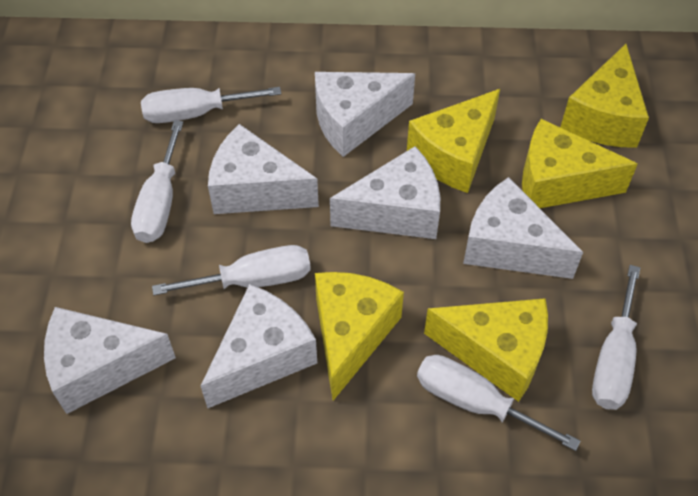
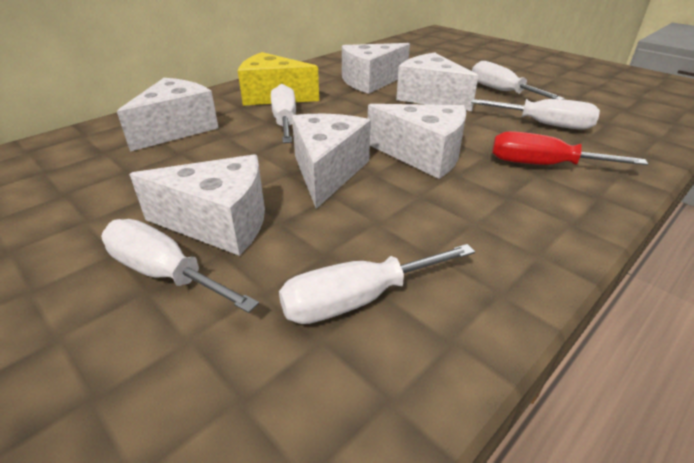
red screwdriver: 0 -> 1
yellow cheese: 5 -> 1

